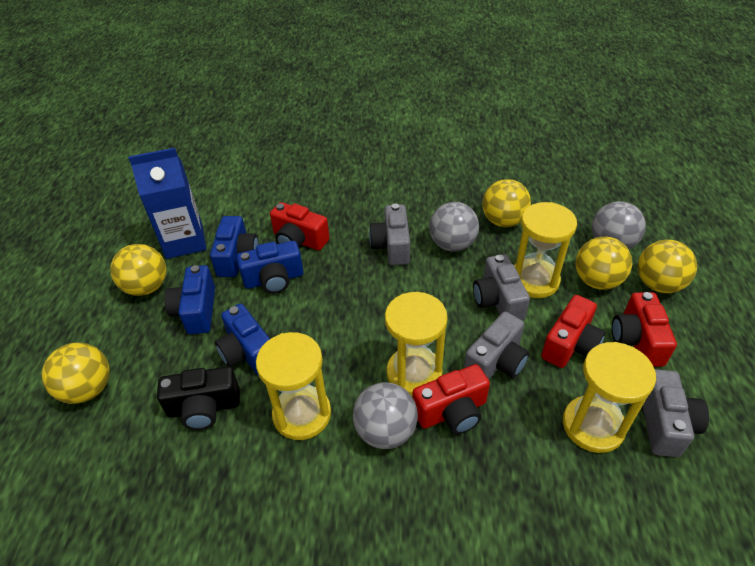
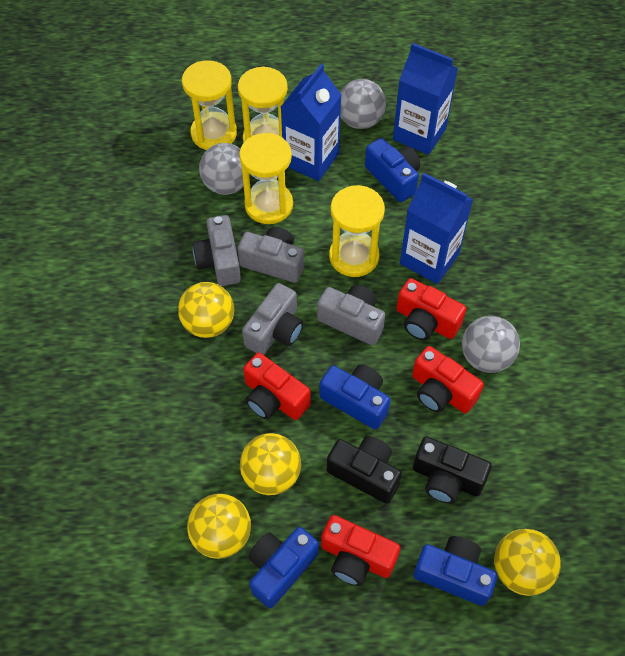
black camera: 1 -> 2
blue carton: 1 -> 3
yellow ball: 5 -> 4

